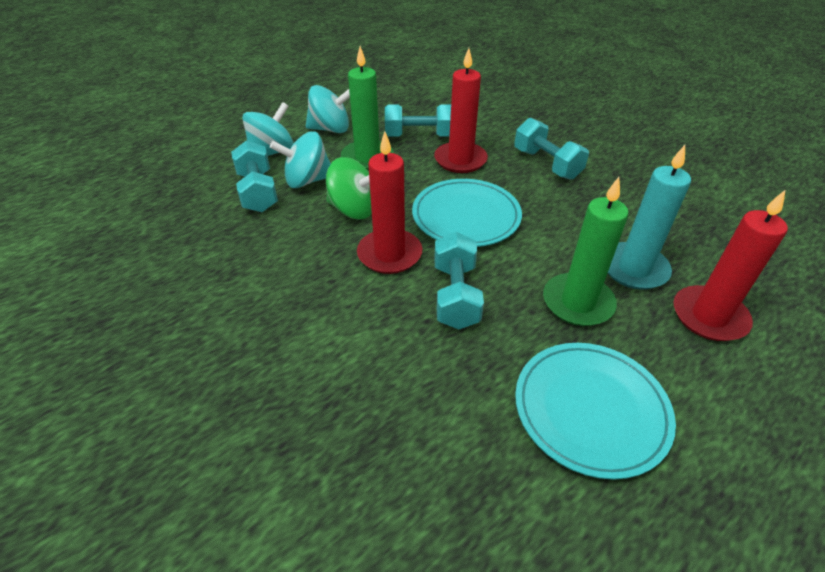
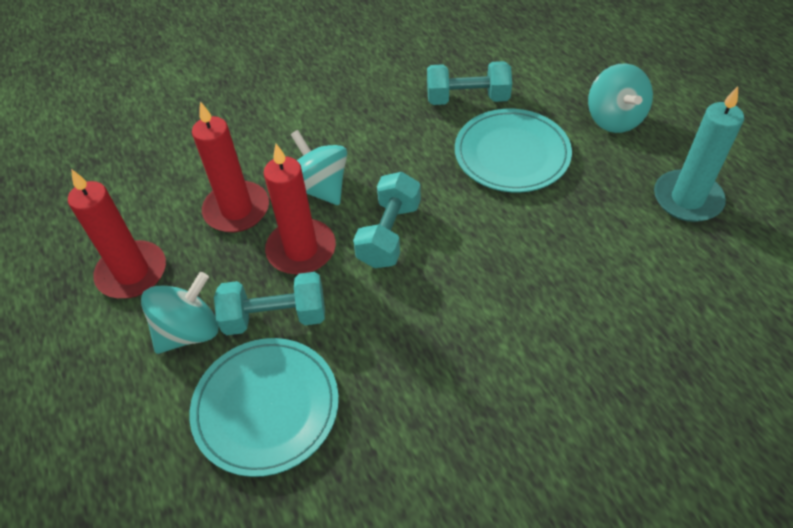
green candle: 2 -> 0
green spinning top: 1 -> 0
turquoise dumbbell: 4 -> 3

